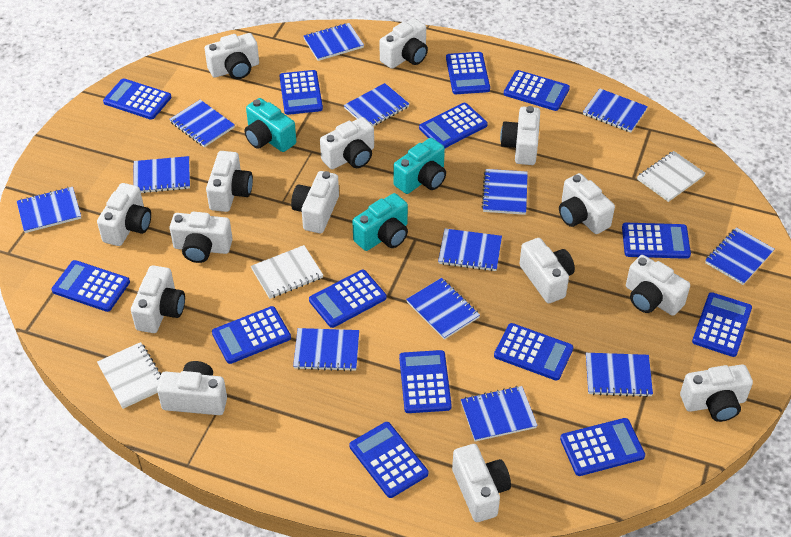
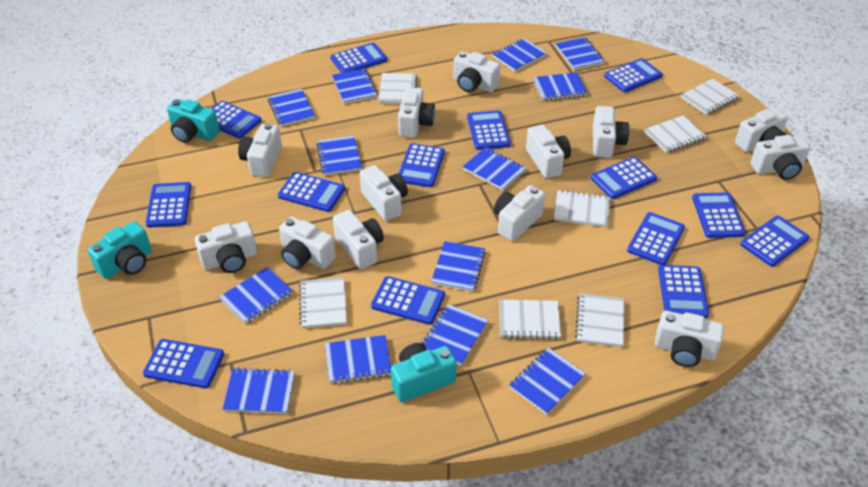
white camera: 15 -> 13
white notebook: 3 -> 7

